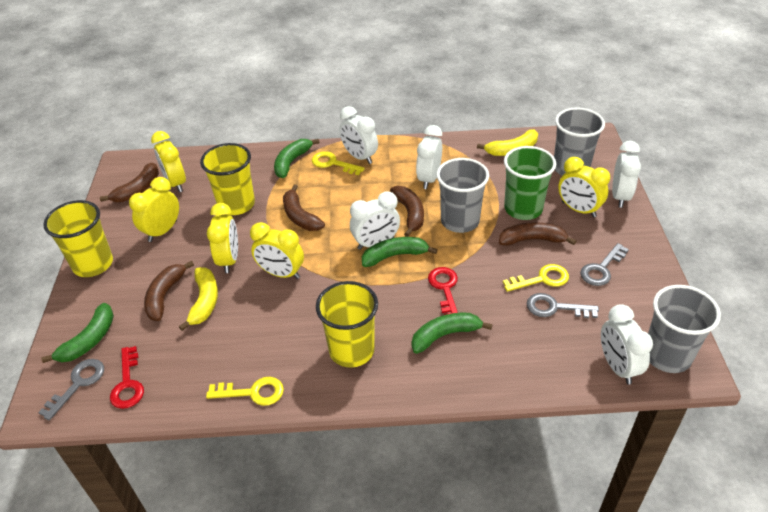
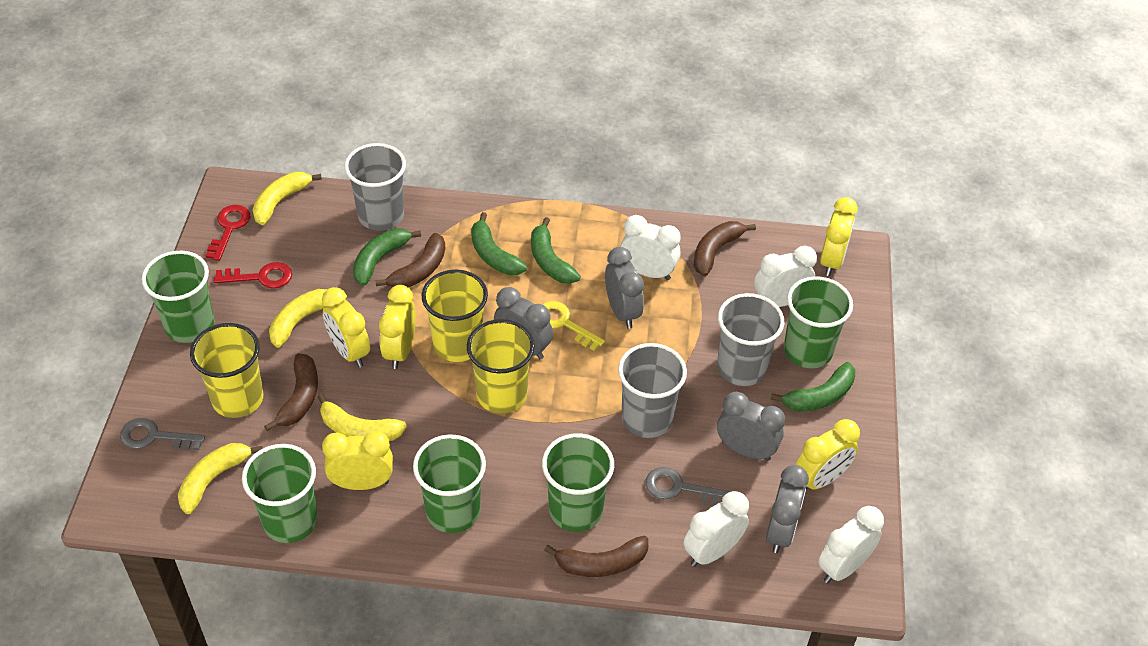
brown banana: 5 -> 4
green cup: 1 -> 5
grey clock: 0 -> 4
grey key: 3 -> 2
white clock: 5 -> 4
yellow banana: 2 -> 4
yellow key: 3 -> 1

